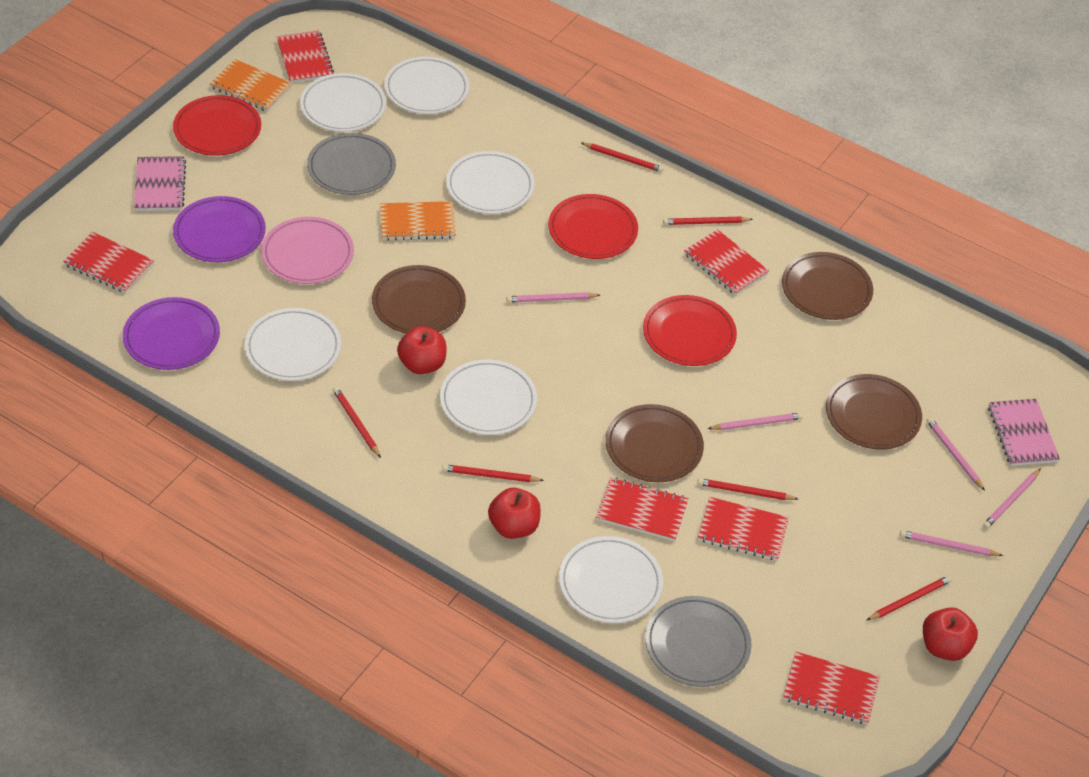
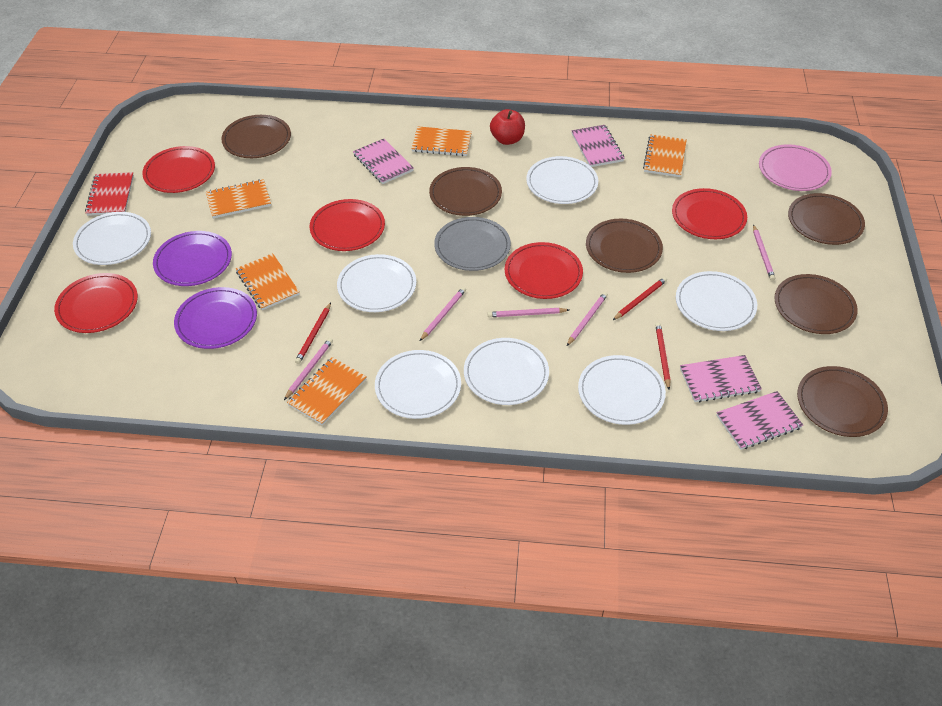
brown plate: 4 -> 6
grey plate: 2 -> 1
orange notebook: 2 -> 5
pink notebook: 2 -> 4
red apple: 3 -> 1
red notebook: 6 -> 1
red pencil: 6 -> 3
red plate: 3 -> 5
white plate: 6 -> 7

